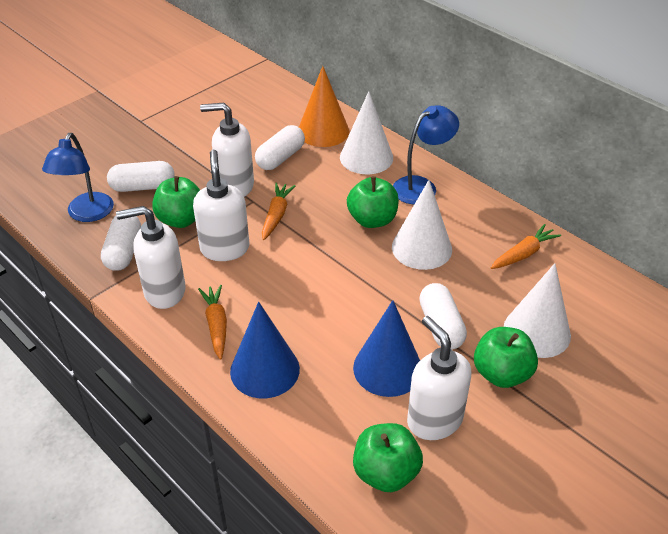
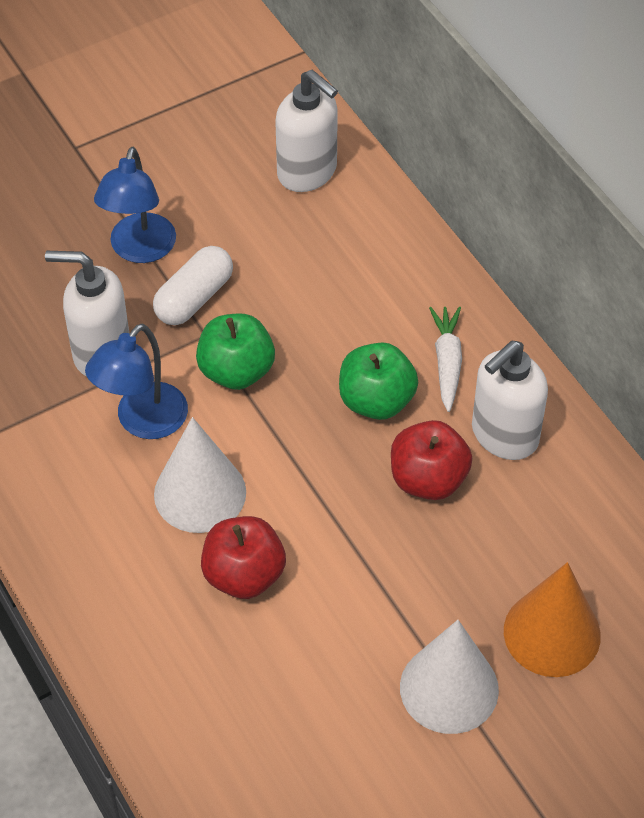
blue cone: 2 -> 0
green apple: 4 -> 2
orange carrot: 3 -> 0
red apple: 0 -> 2
white capsule: 4 -> 1
white carrot: 0 -> 1
white cone: 3 -> 2
white soap dispenser: 4 -> 3

